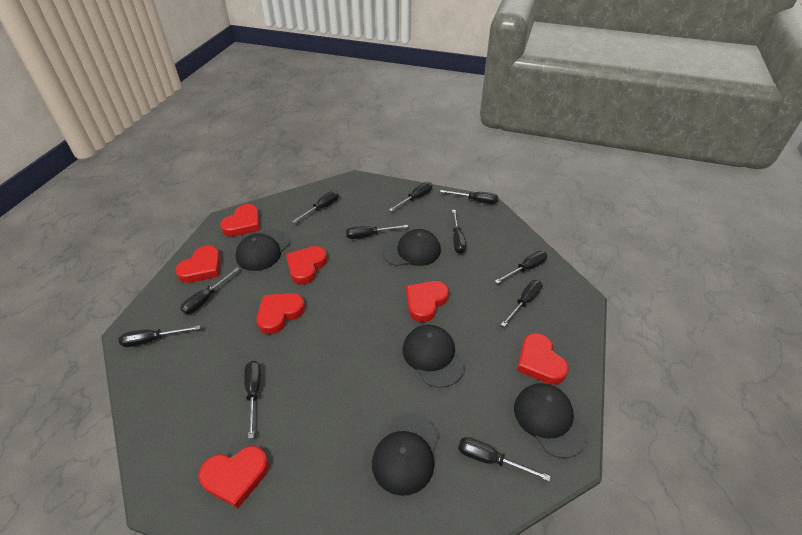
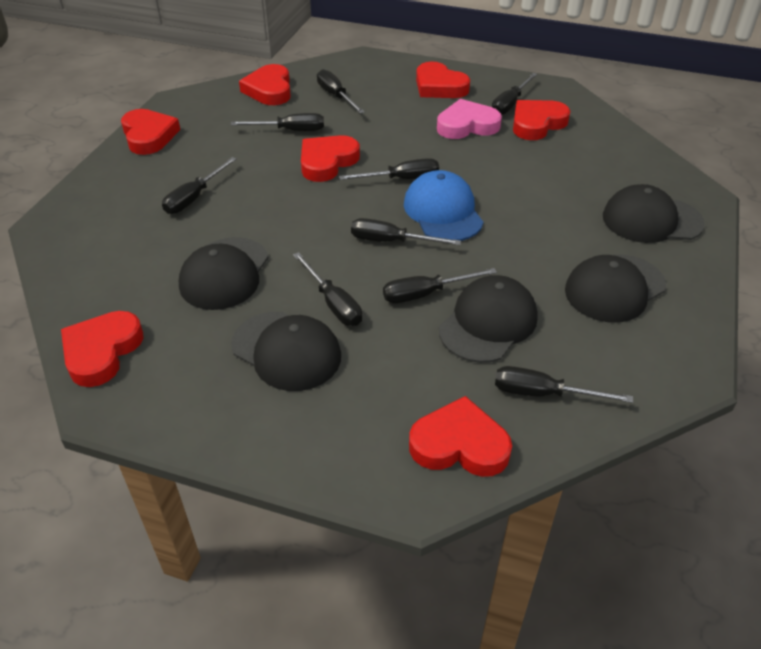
black screwdriver: 11 -> 9
blue cap: 0 -> 1
pink heart: 0 -> 1

